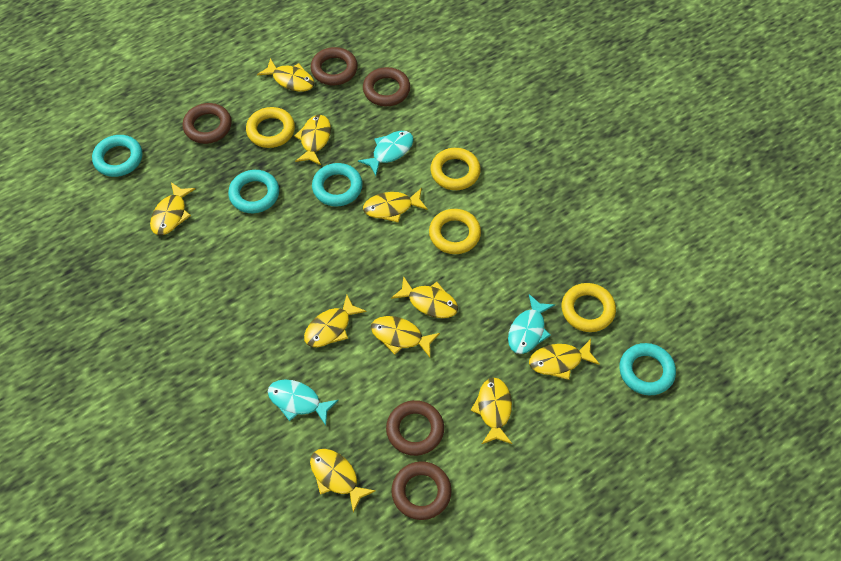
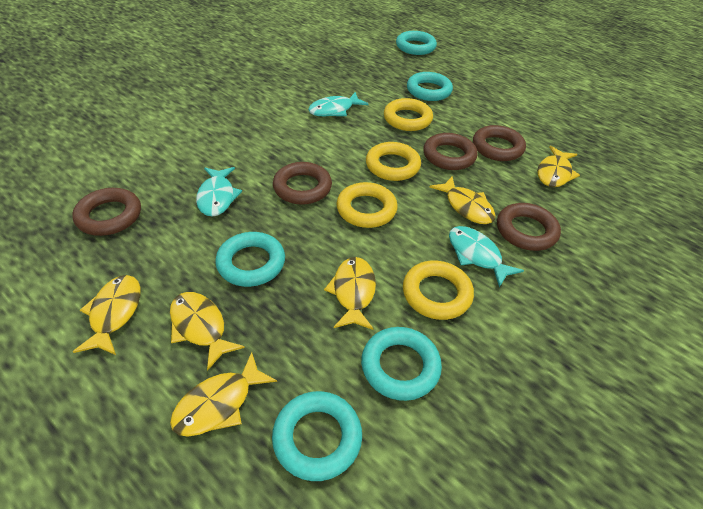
turquoise ring: 4 -> 5
yellow fish: 10 -> 6

